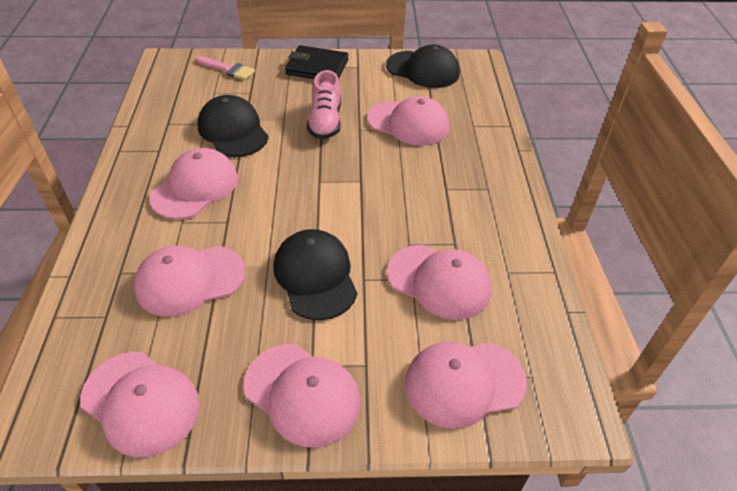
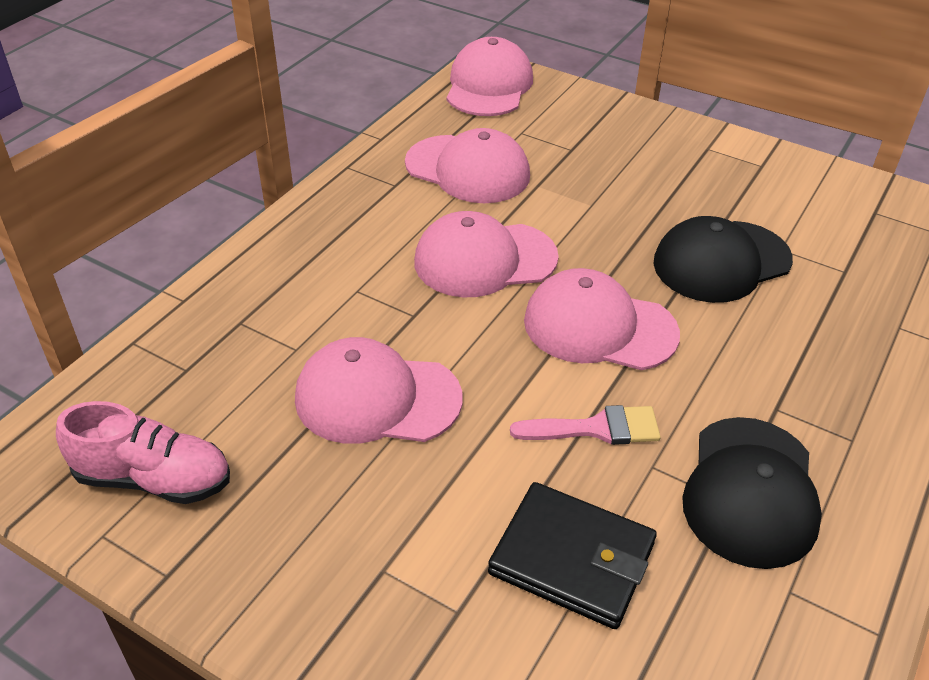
black cap: 3 -> 2
pink cap: 7 -> 5

